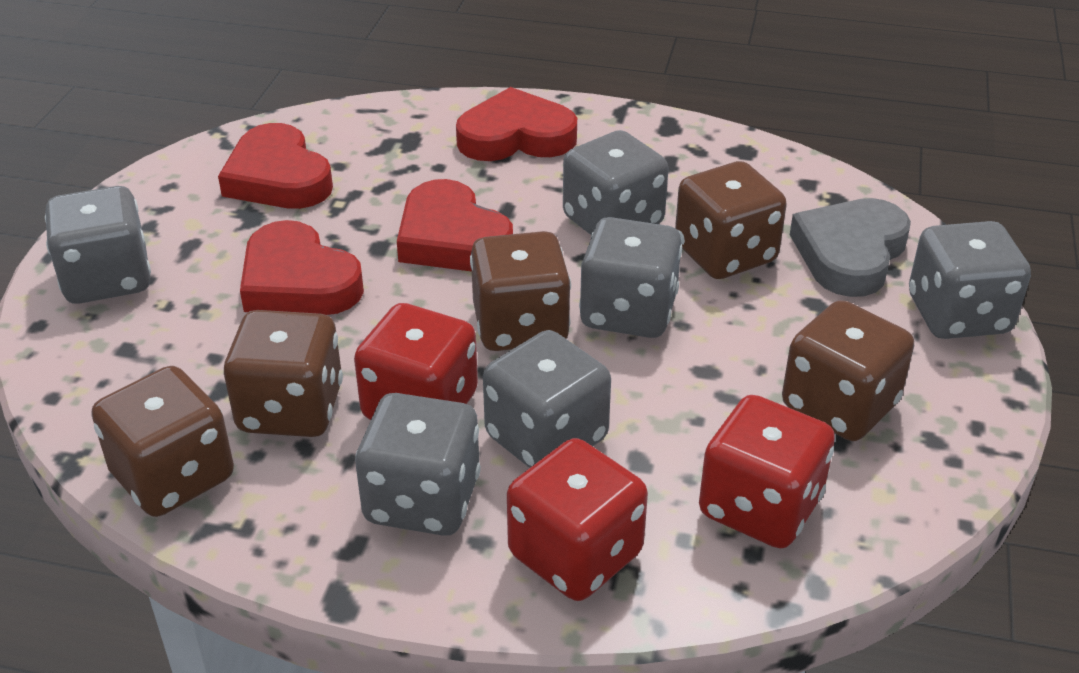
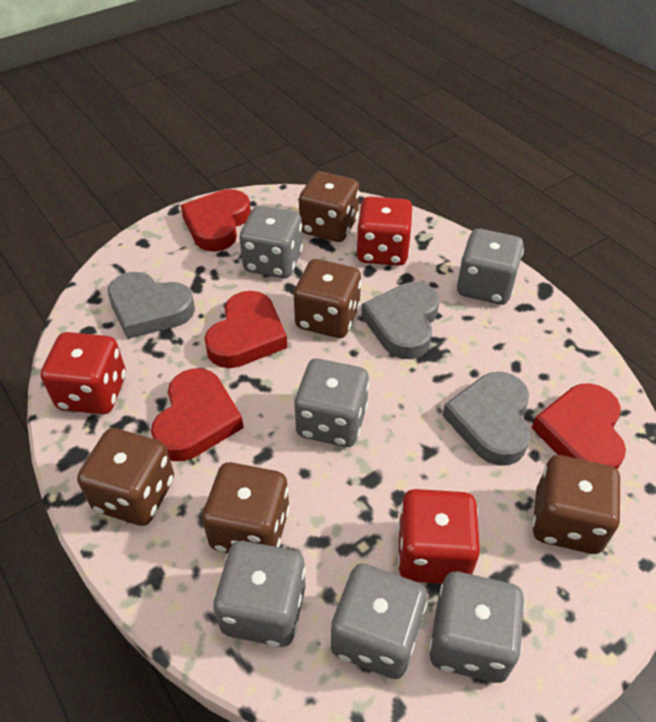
grey heart: 1 -> 3

